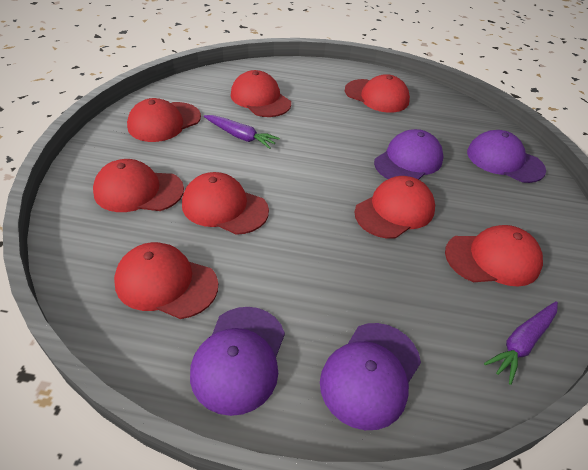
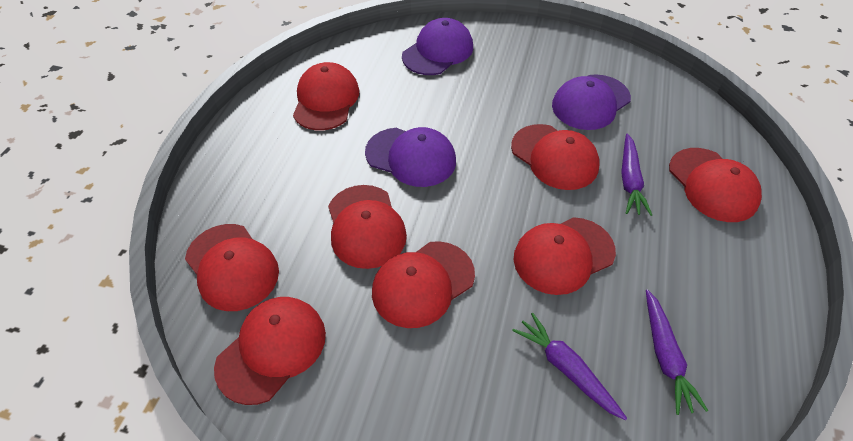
purple cap: 4 -> 3
purple carrot: 2 -> 3

